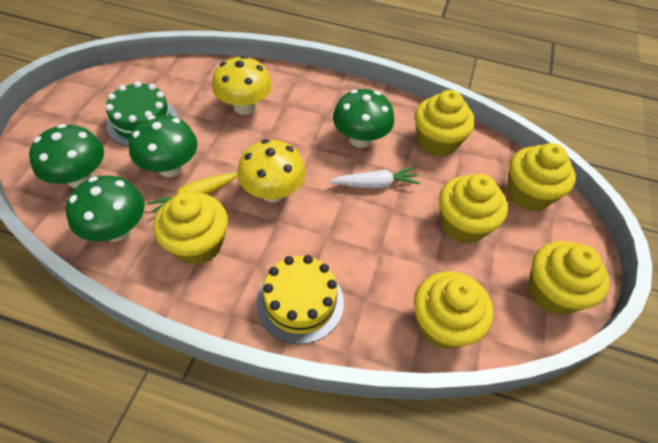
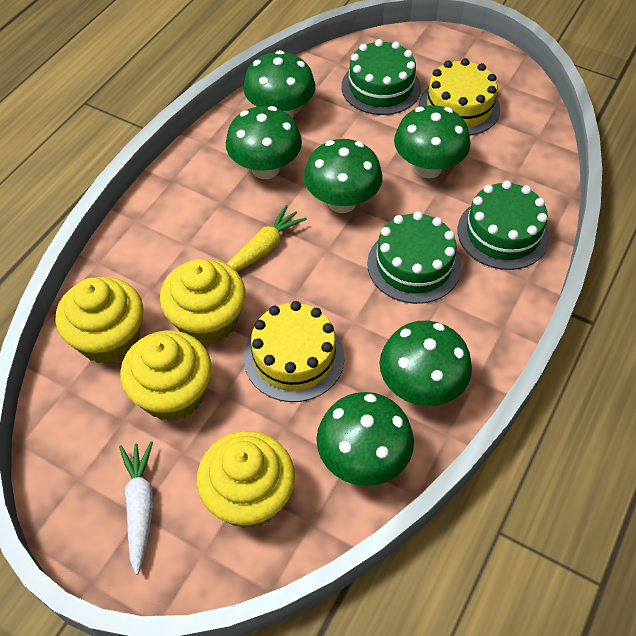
green cake: 1 -> 3
green mushroom: 4 -> 6
yellow cake: 1 -> 2
yellow cupcake: 6 -> 4
yellow mushroom: 2 -> 0

